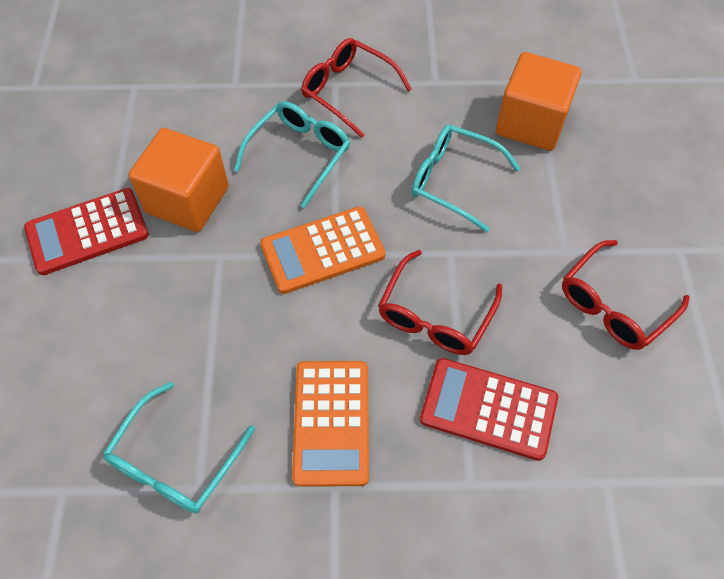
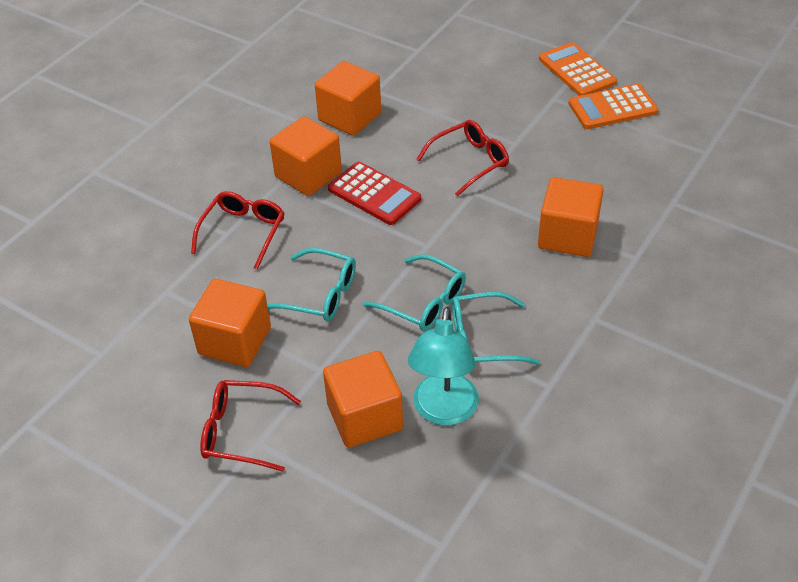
orange cube: 2 -> 5
red calculator: 2 -> 1
turquoise lamp: 0 -> 1

